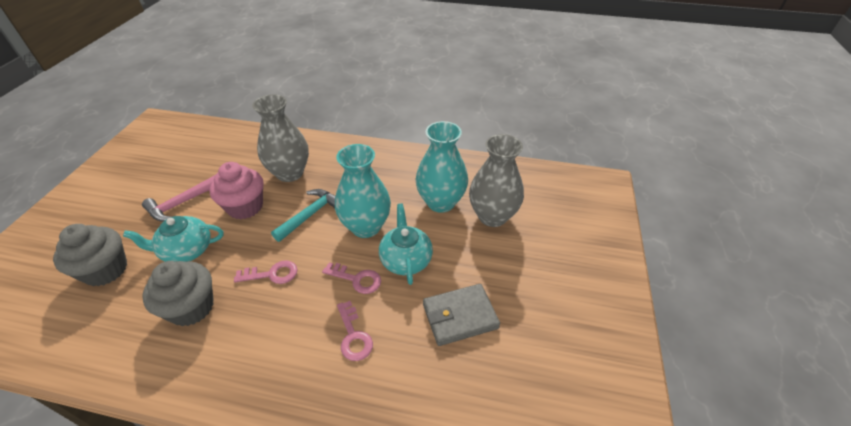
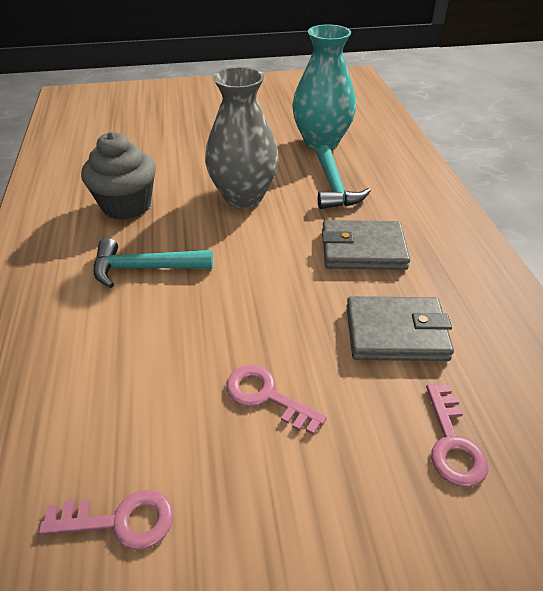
grey cupcake: 2 -> 1
grey vase: 2 -> 1
grey wallet: 1 -> 2
pink cupcake: 1 -> 0
pink hammer: 1 -> 0
turquoise hammer: 1 -> 2
turquoise teapot: 2 -> 0
turquoise vase: 2 -> 1

